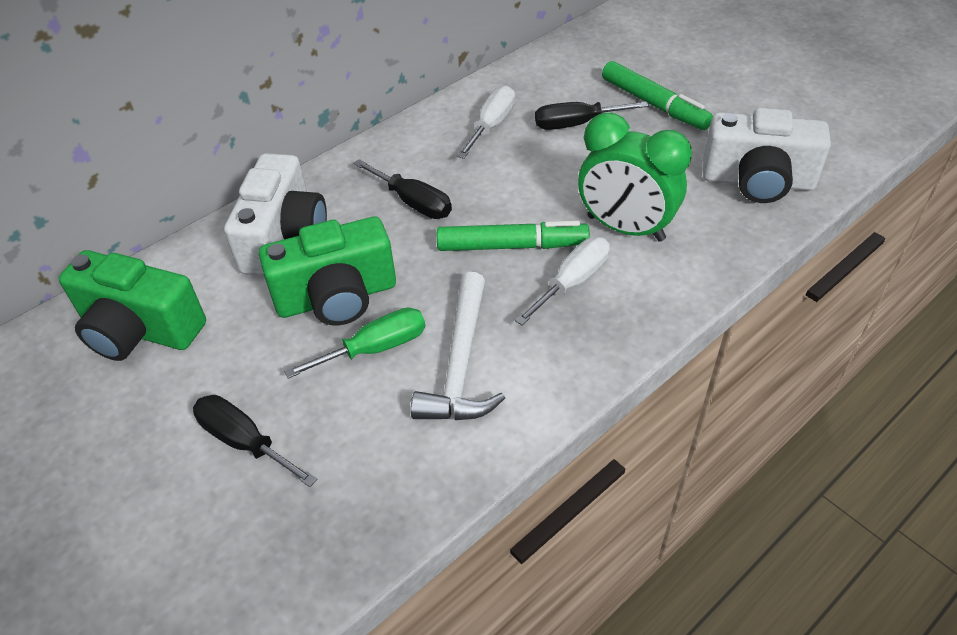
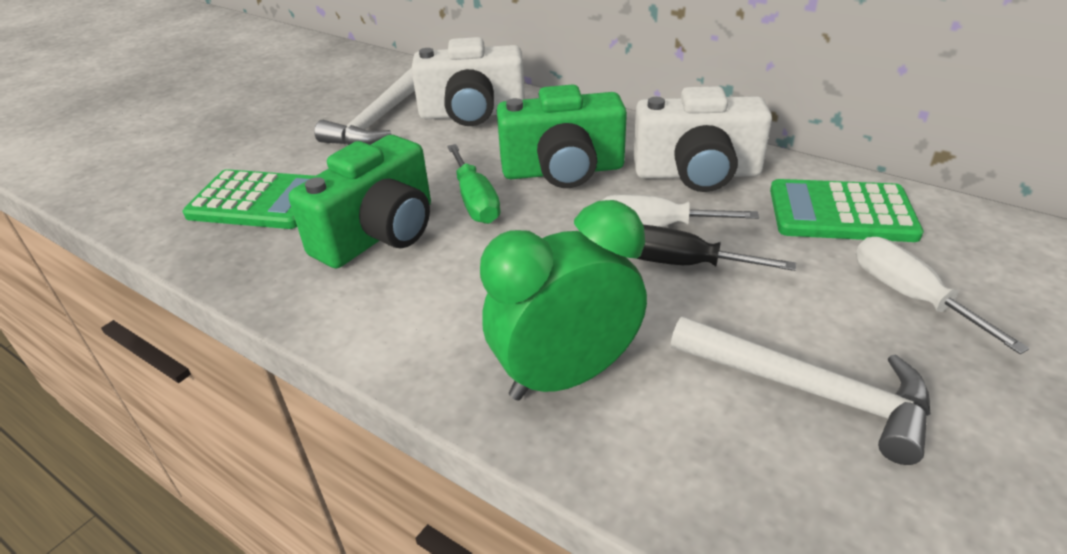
black screwdriver: 3 -> 1
green calculator: 0 -> 2
green marker: 2 -> 0
white hammer: 1 -> 2

